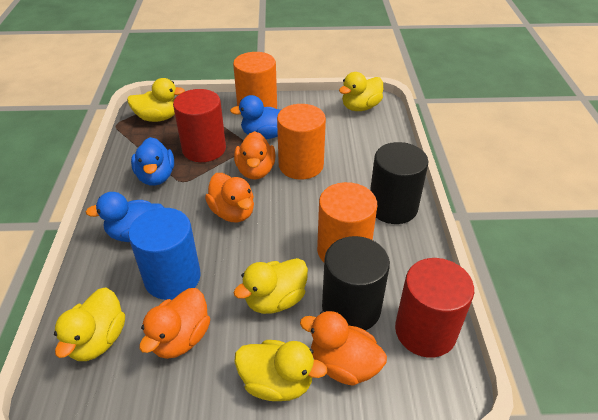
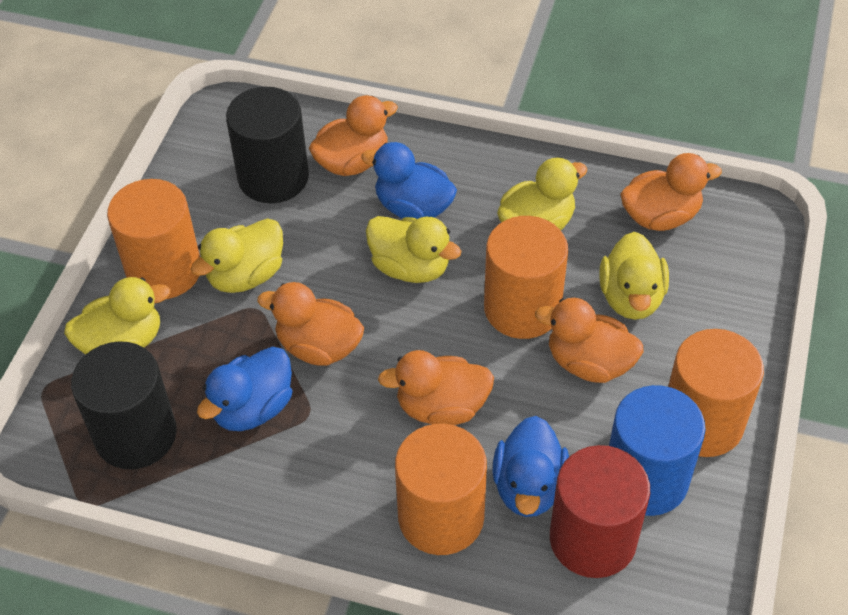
orange cylinder: 3 -> 4
orange duck: 4 -> 5
red cylinder: 2 -> 1

